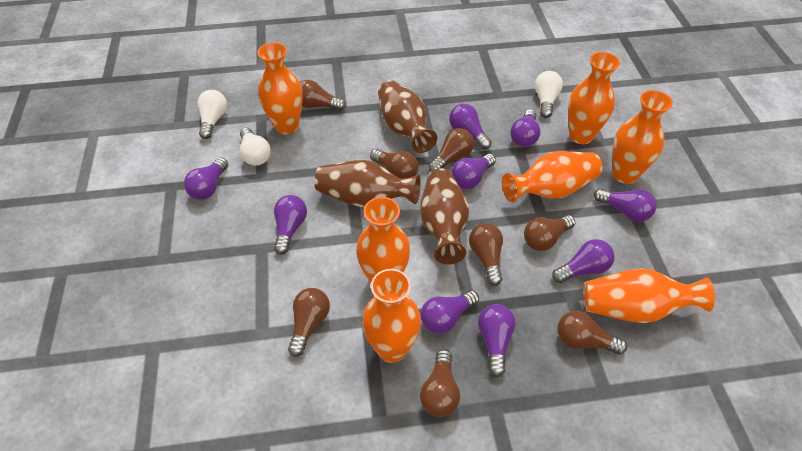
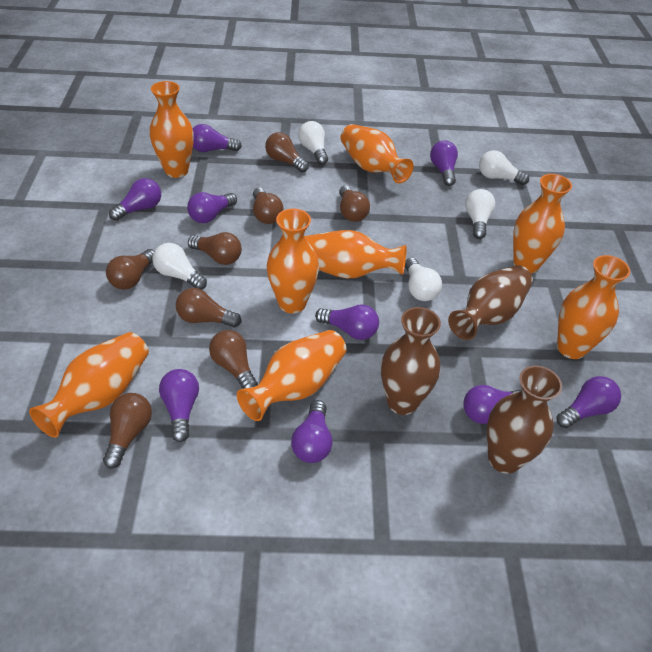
orange vase: 7 -> 8
white light bulb: 3 -> 5

